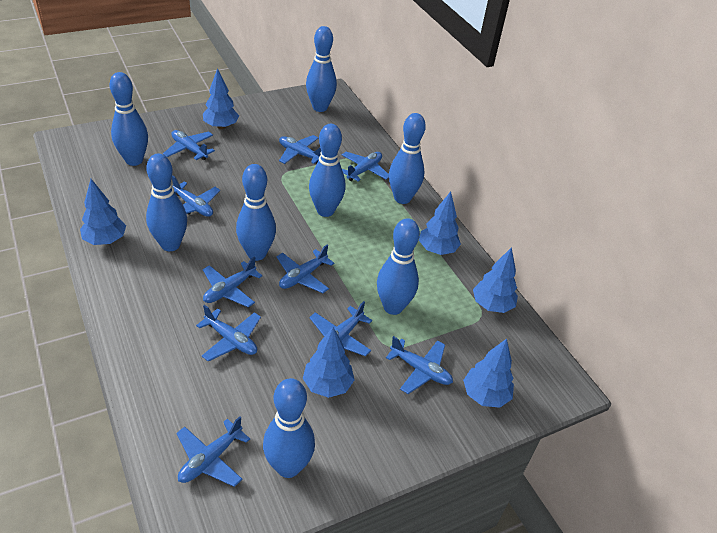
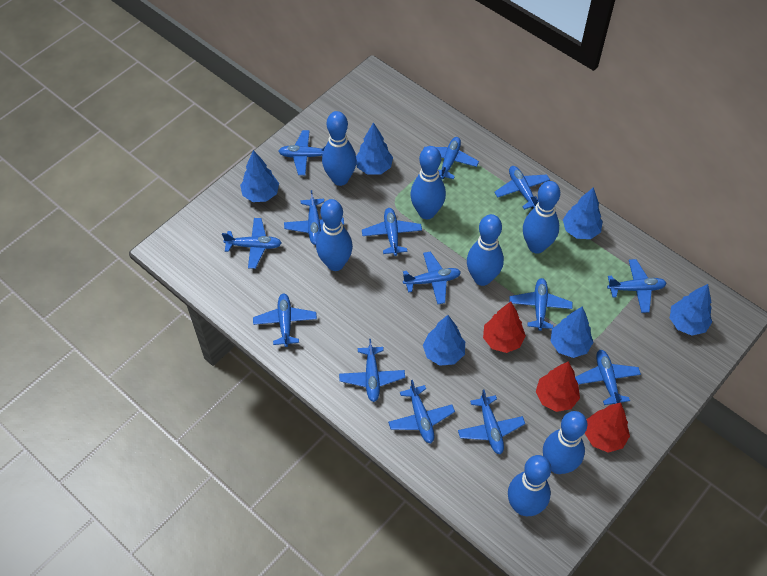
blue bowling pin: 8 -> 7
blue plane: 10 -> 14
red tree: 0 -> 3

